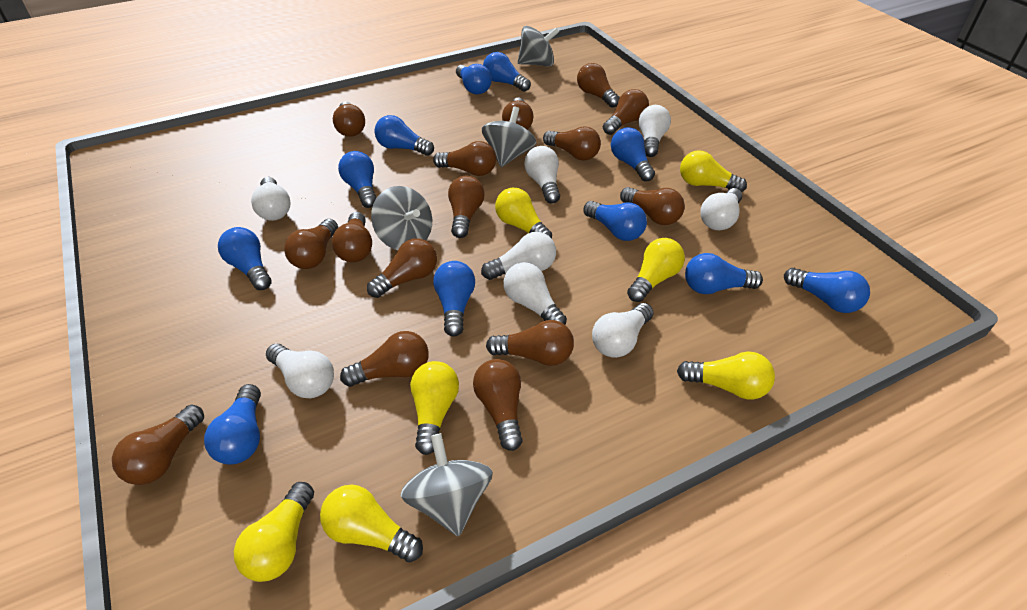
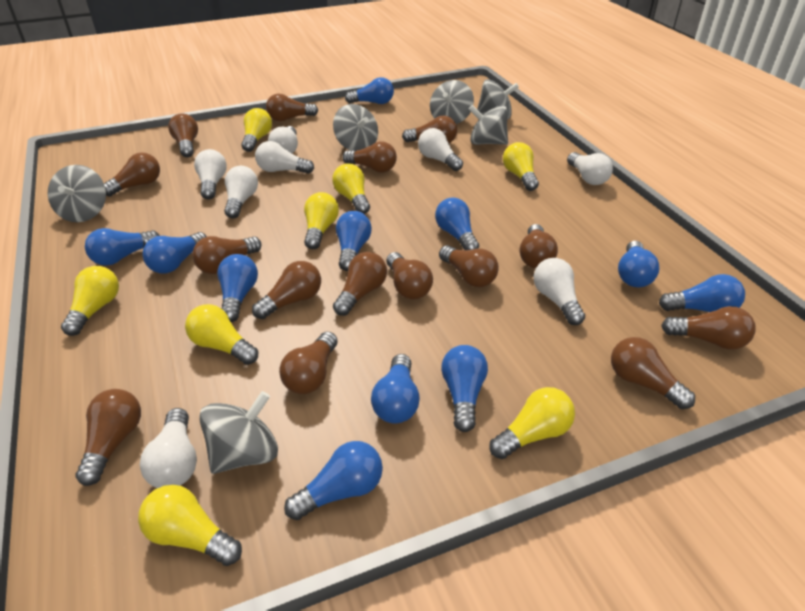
grey spinning top: 4 -> 6
yellow light bulb: 7 -> 8

